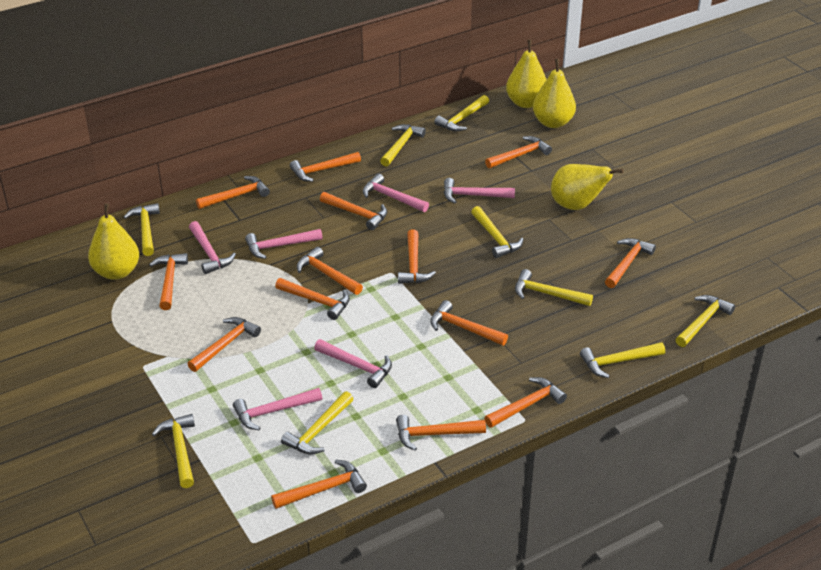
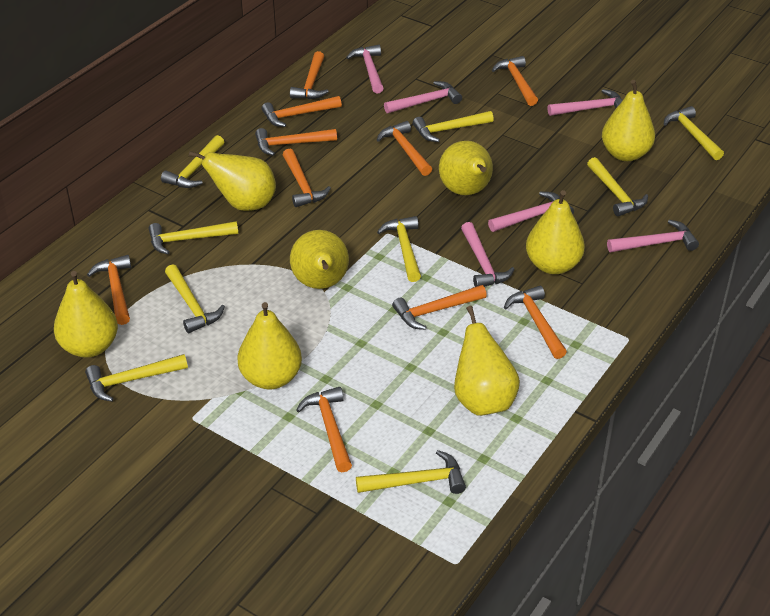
orange hammer: 14 -> 10
yellow pear: 4 -> 8

